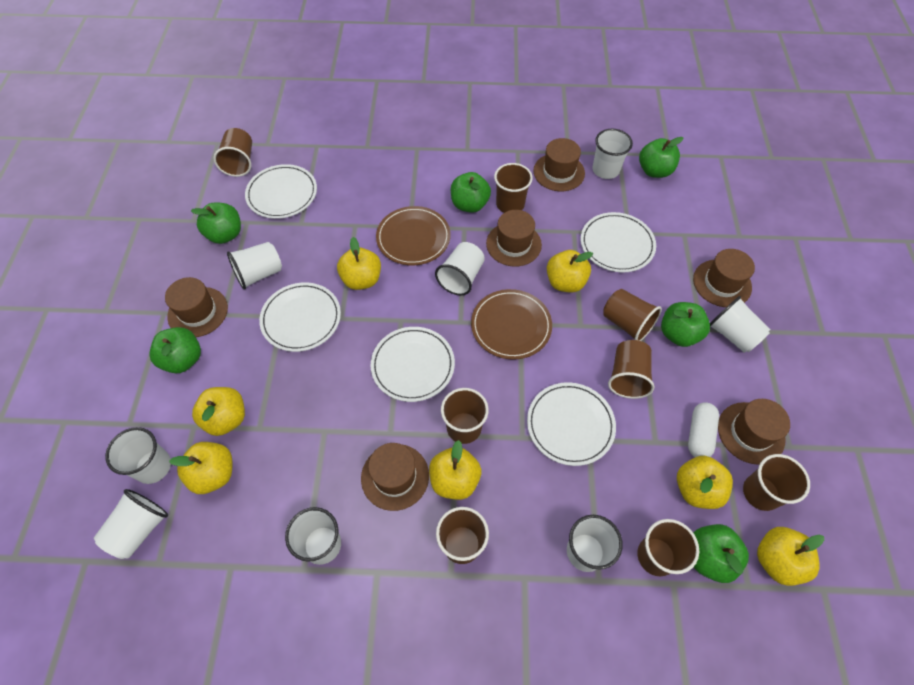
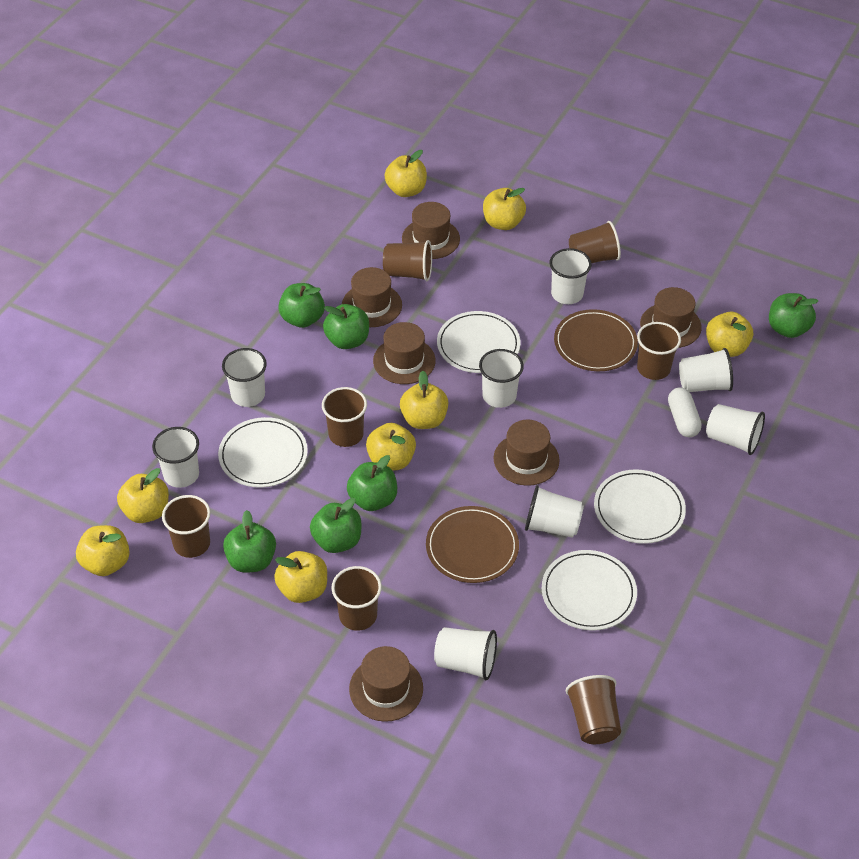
brown cup: 8 -> 7
white plate: 5 -> 4
yellow apple: 7 -> 8

